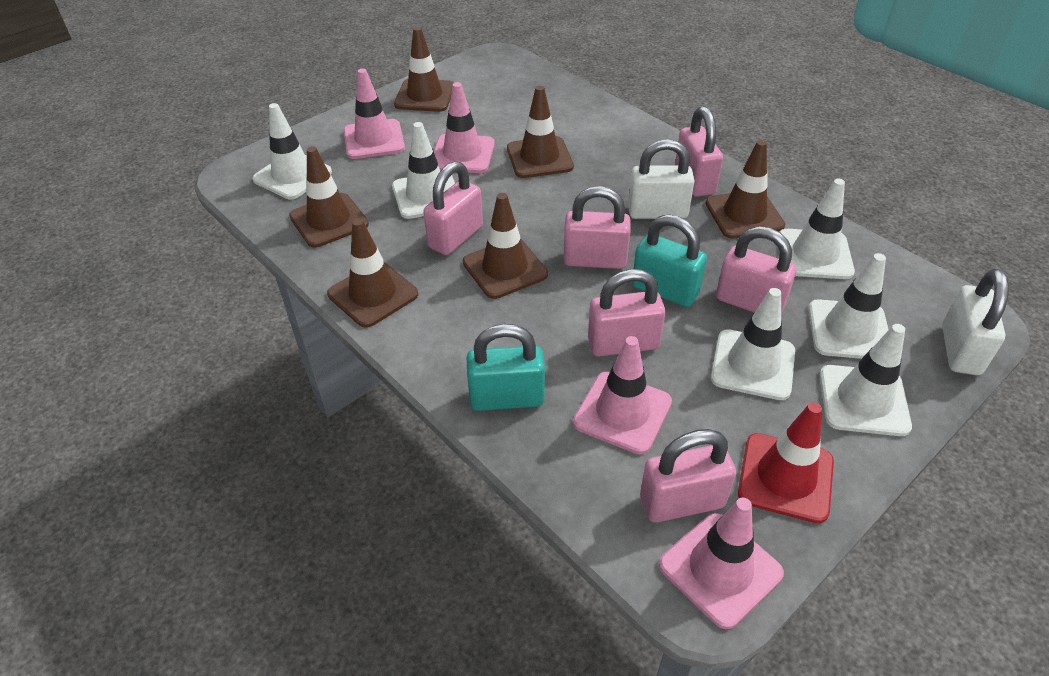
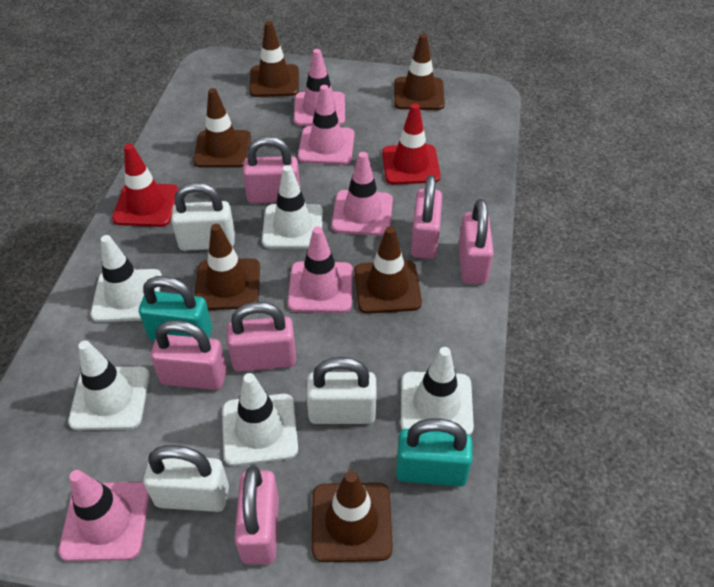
pink traffic cone: 4 -> 5
red traffic cone: 1 -> 2
white padlock: 2 -> 3
white traffic cone: 6 -> 5

